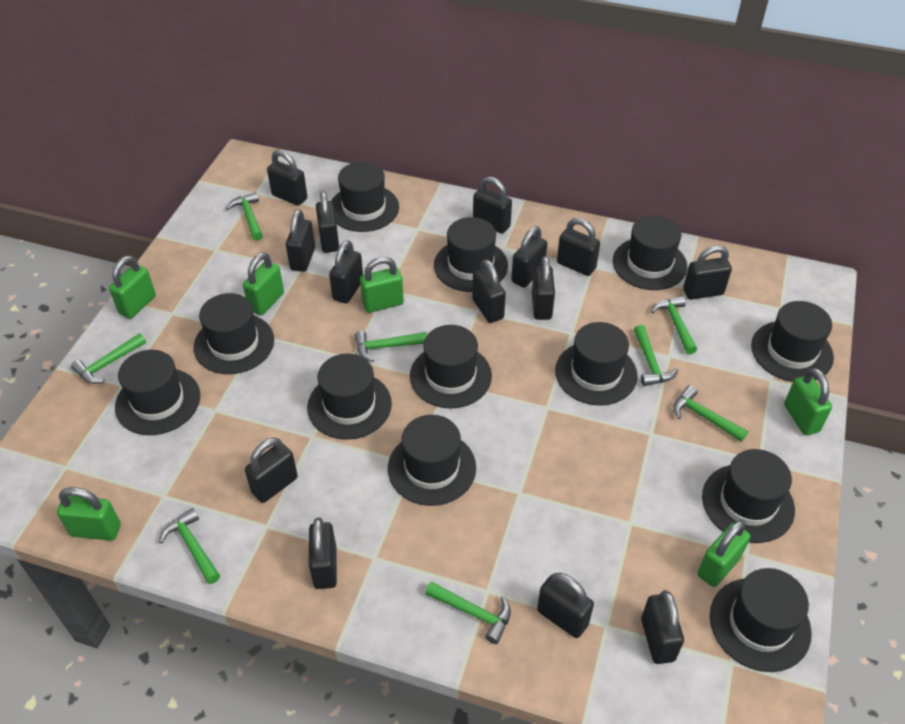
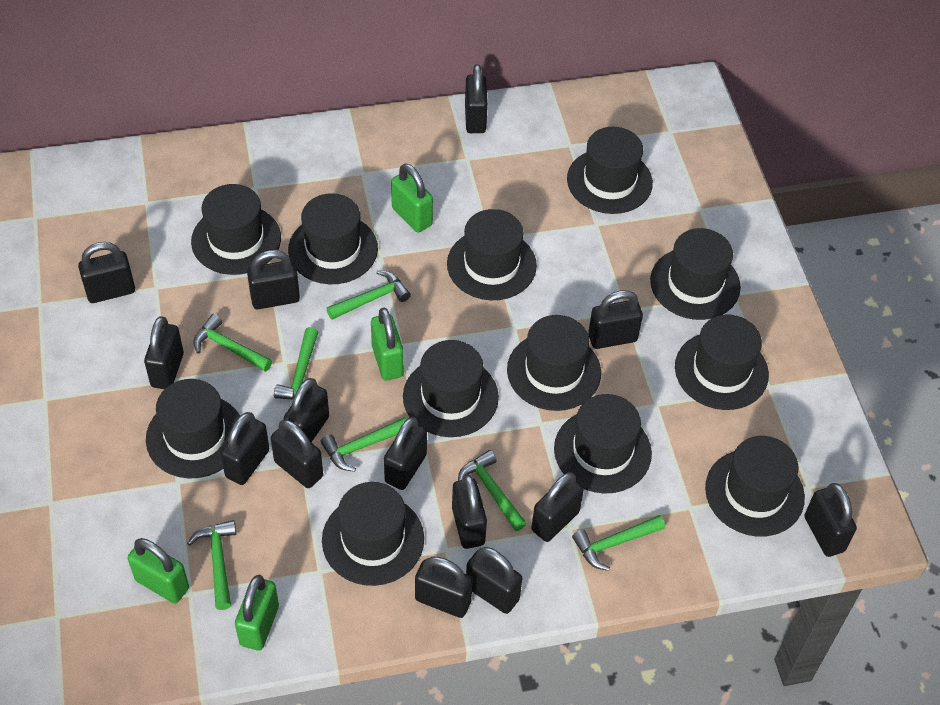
green hammer: 8 -> 7
green padlock: 6 -> 4

